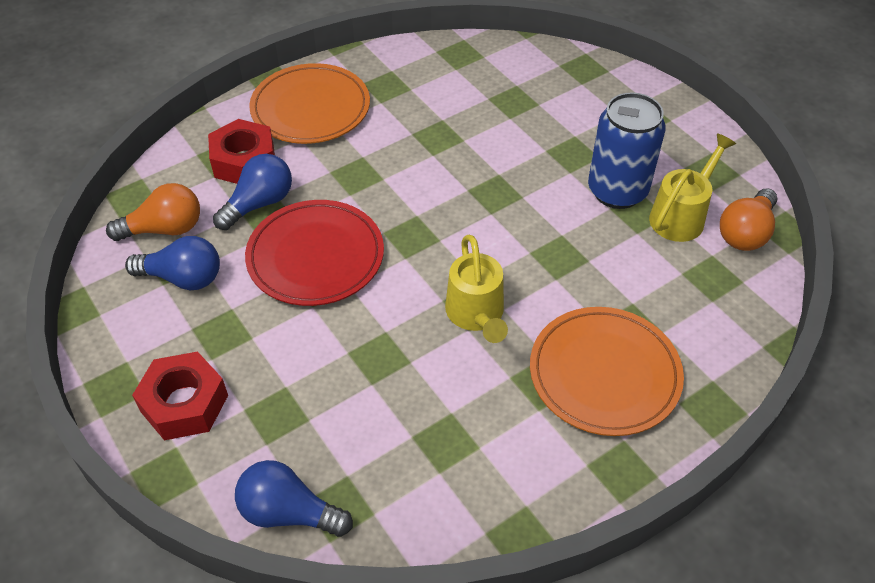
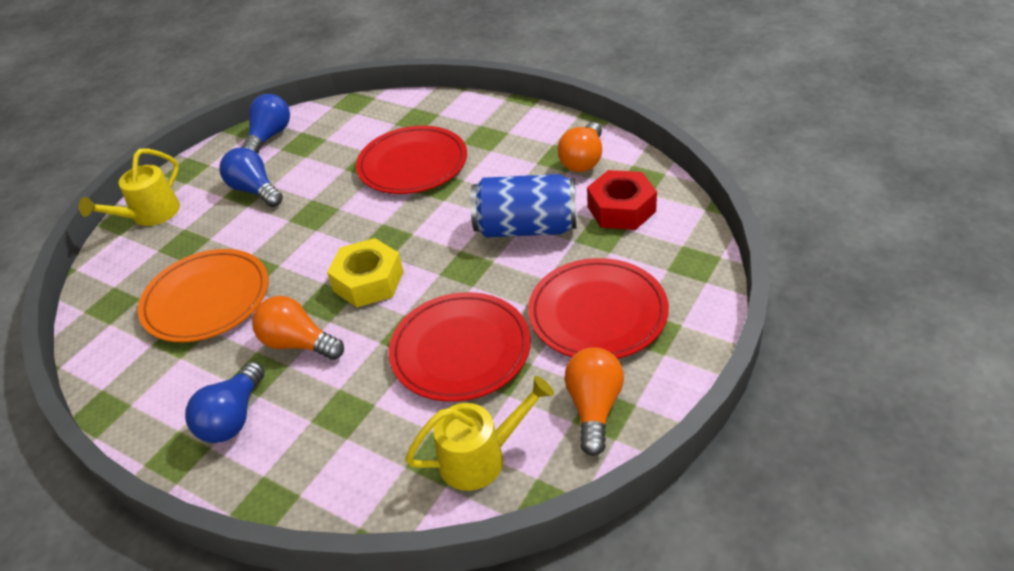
orange light bulb: 2 -> 3
orange plate: 2 -> 1
red nut: 2 -> 1
red plate: 1 -> 3
yellow nut: 0 -> 1

